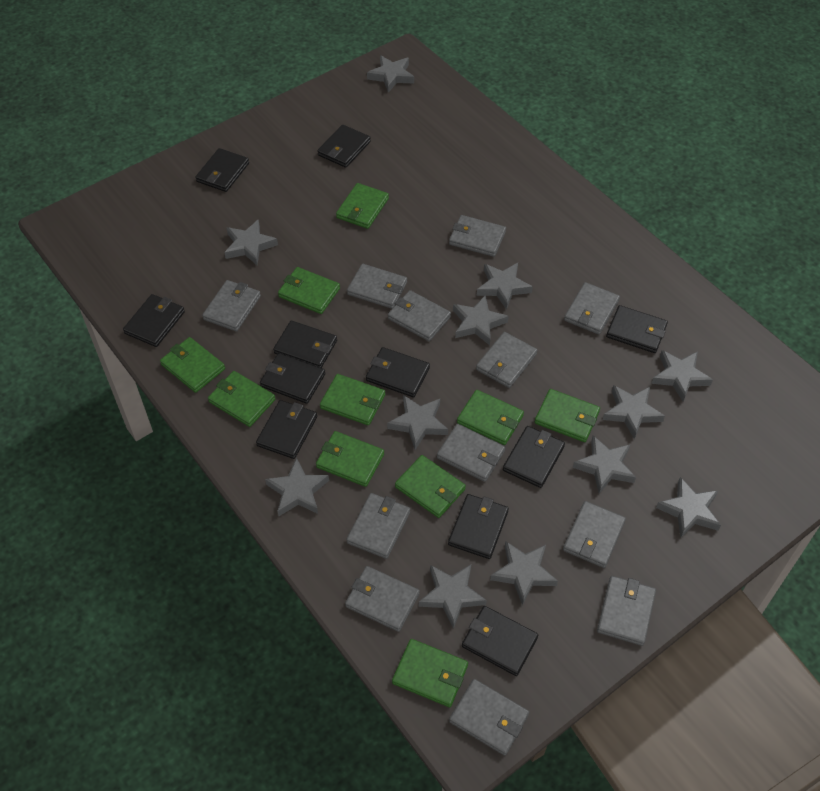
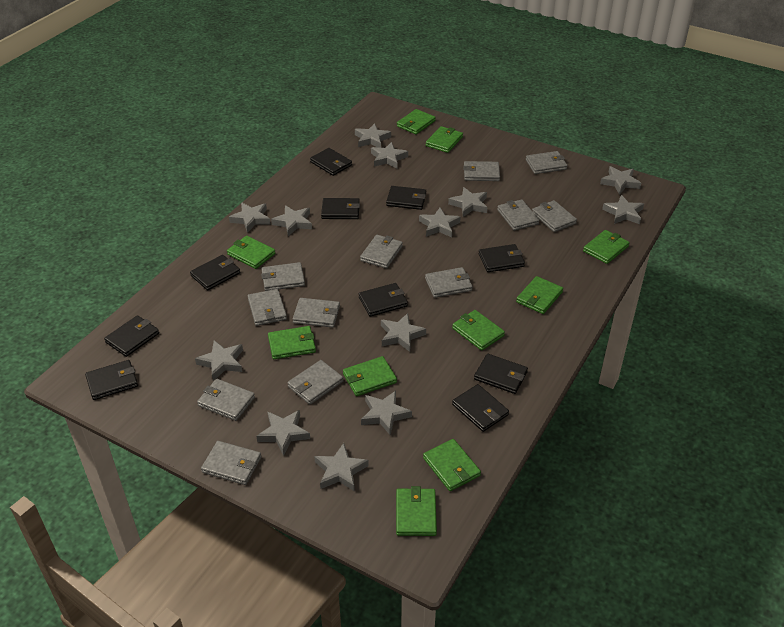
black wallet: 11 -> 10
grey star: 12 -> 13

